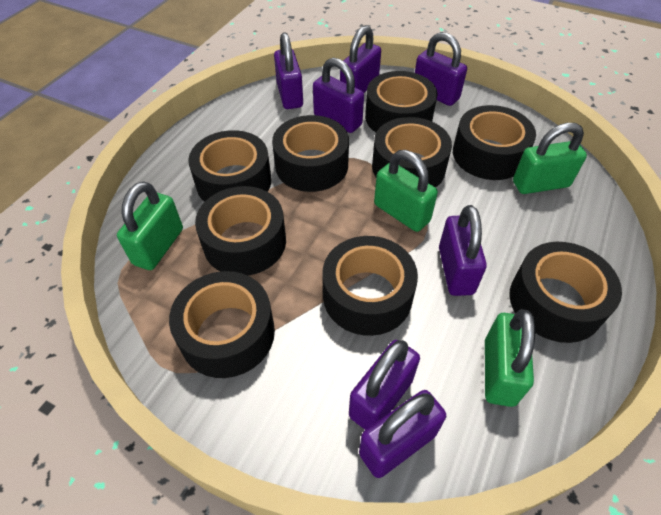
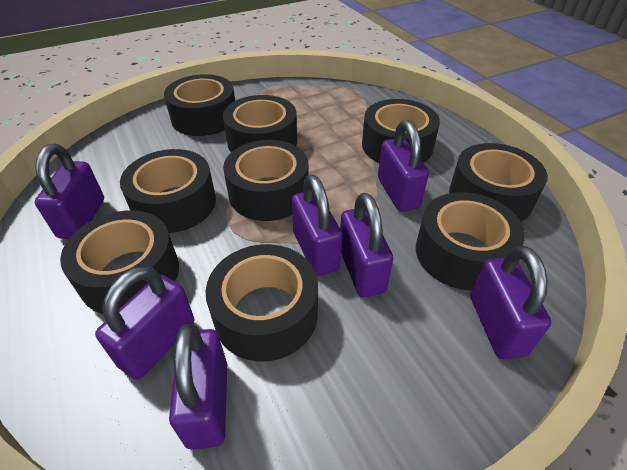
green padlock: 4 -> 0

